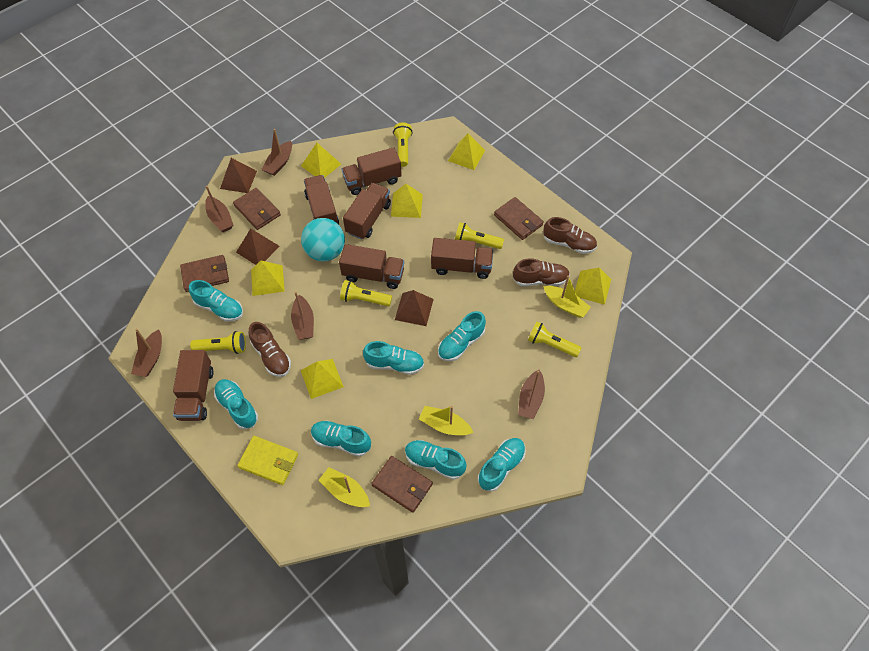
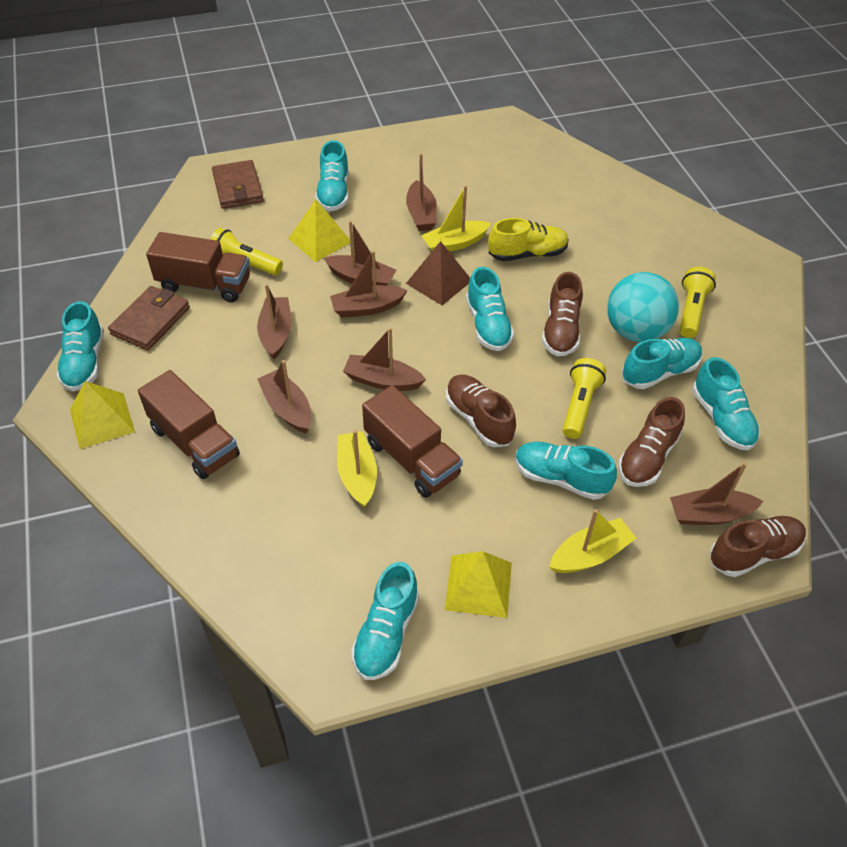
brown boat: 5 -> 7
brown pyramid: 3 -> 1
brown shoe: 3 -> 4
brown truck: 6 -> 3
brown wallet: 4 -> 2
yellow flashlight: 5 -> 3
yellow pyramid: 6 -> 3
yellow shoe: 0 -> 1
yellow wallet: 1 -> 0

